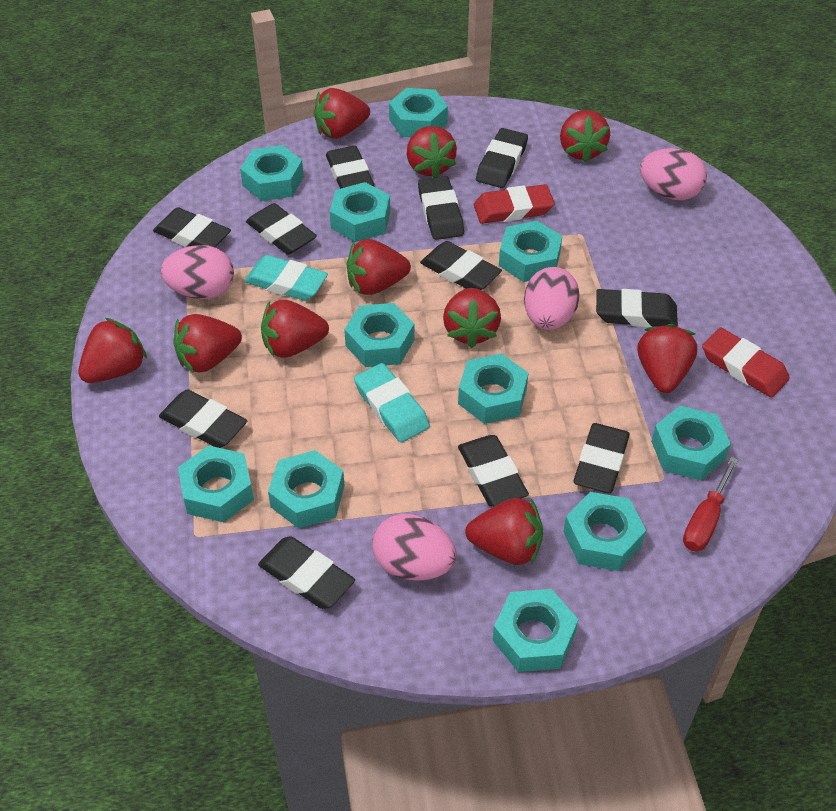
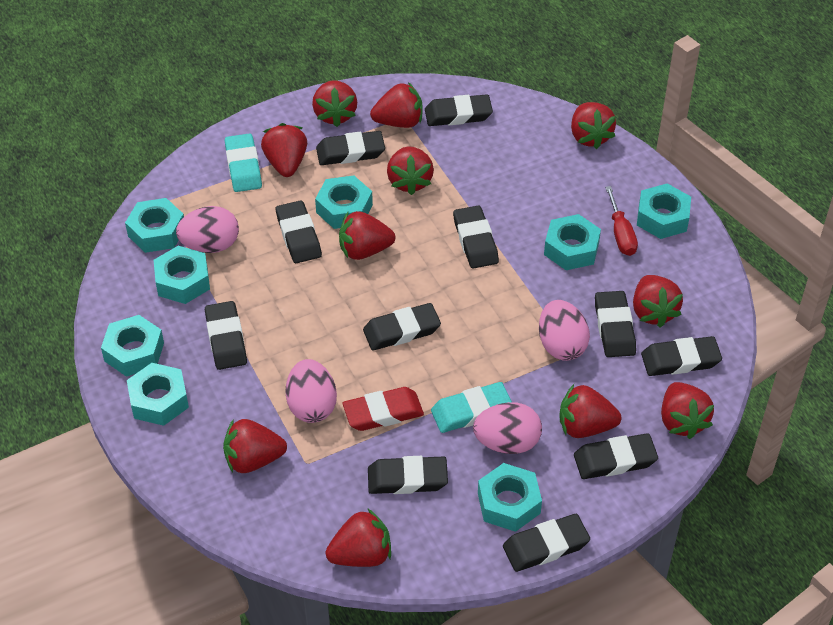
red eraser: 2 -> 1
red strawberry: 10 -> 11
turquoise nut: 11 -> 8

